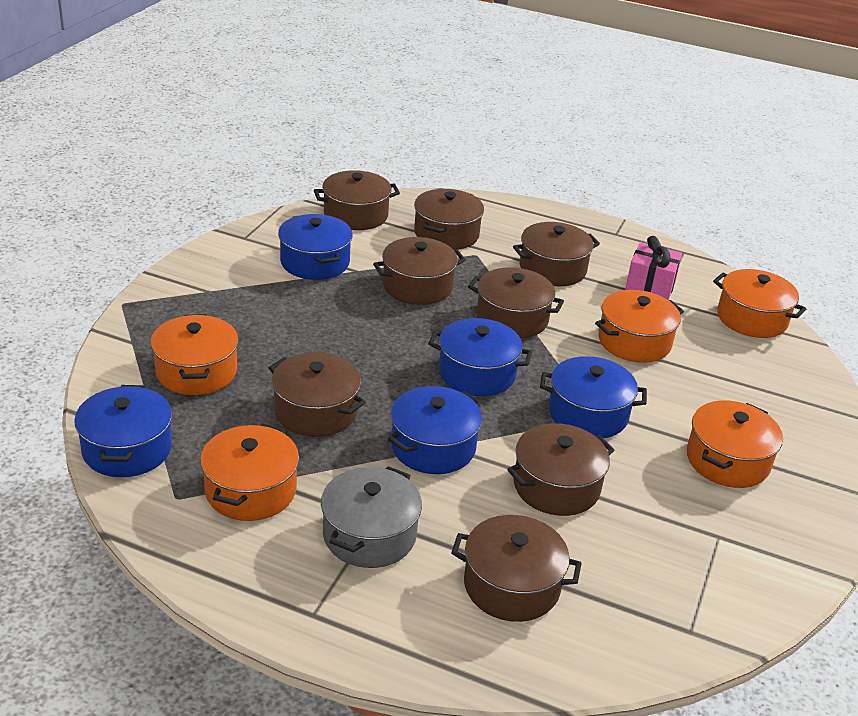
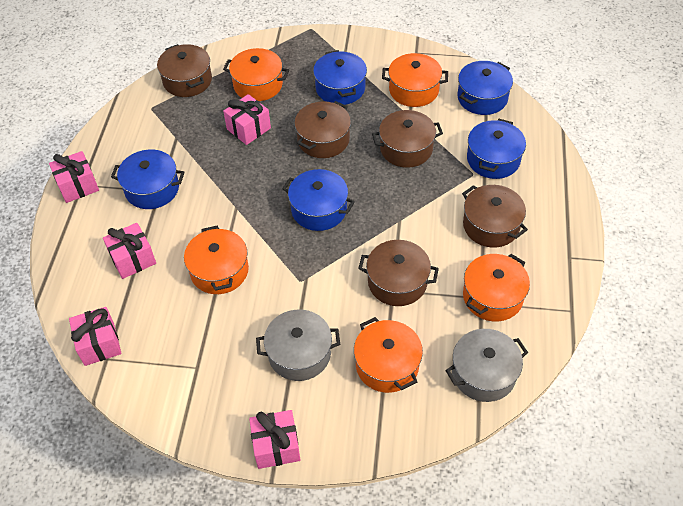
brown pot: 8 -> 5
grey pot: 1 -> 2
pink gift: 1 -> 5

